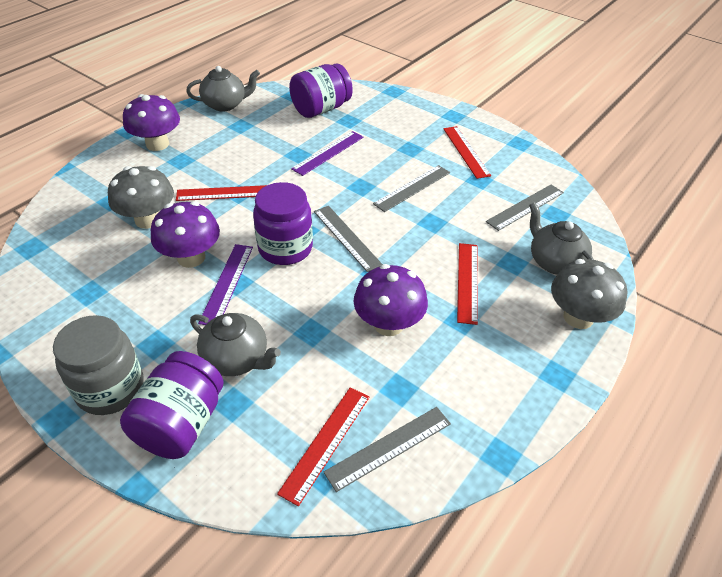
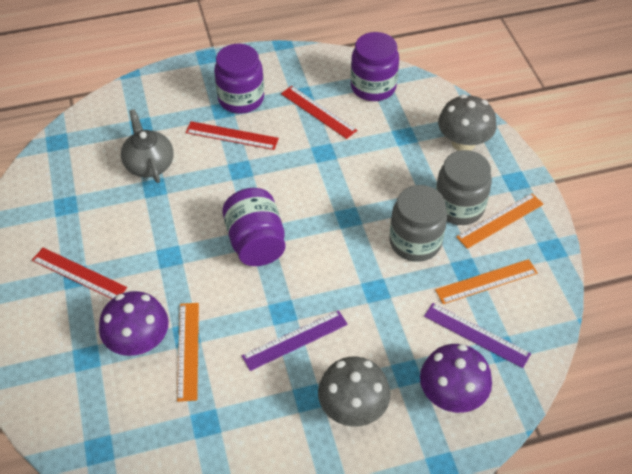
grey jar: 1 -> 2
grey ruler: 4 -> 0
grey teapot: 3 -> 1
orange ruler: 0 -> 3
purple mushroom: 3 -> 2
red ruler: 4 -> 3

